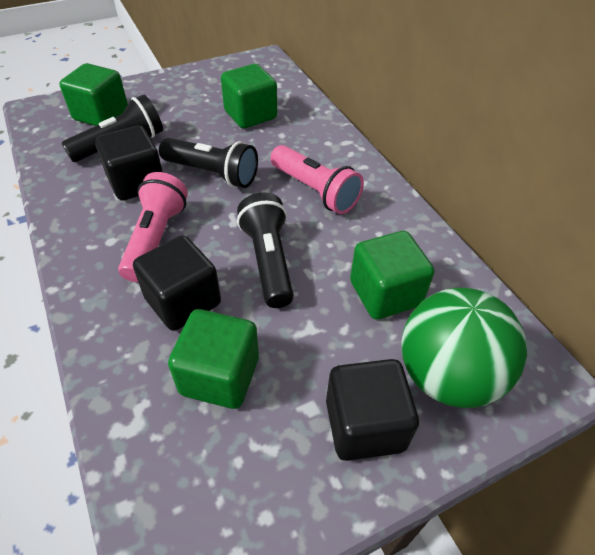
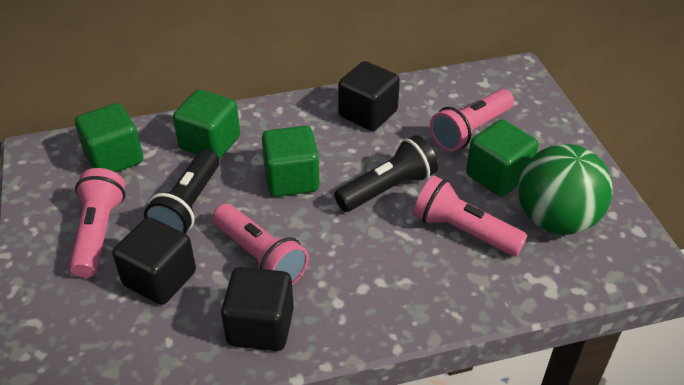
black flashlight: 3 -> 2
pink flashlight: 2 -> 4

